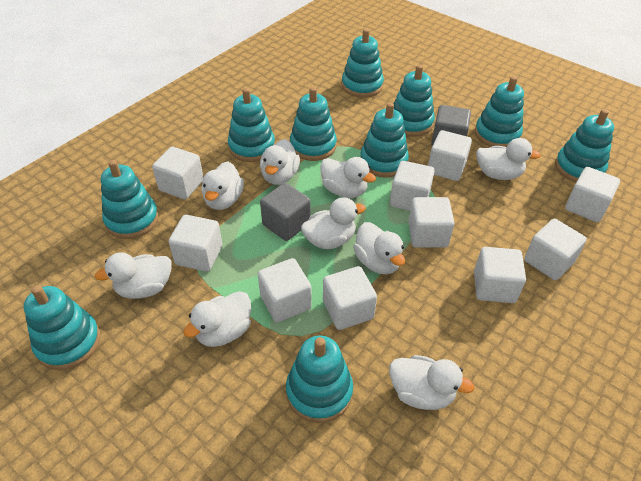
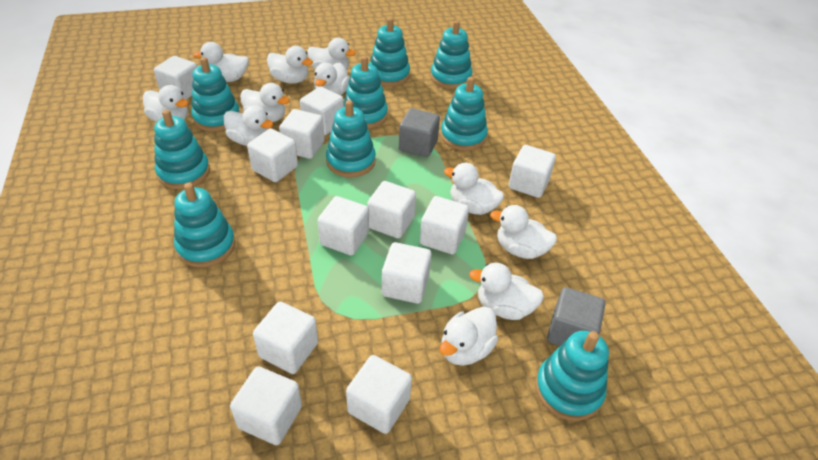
turquoise stacking toy: 10 -> 9
white cube: 10 -> 12
white duck: 9 -> 11

